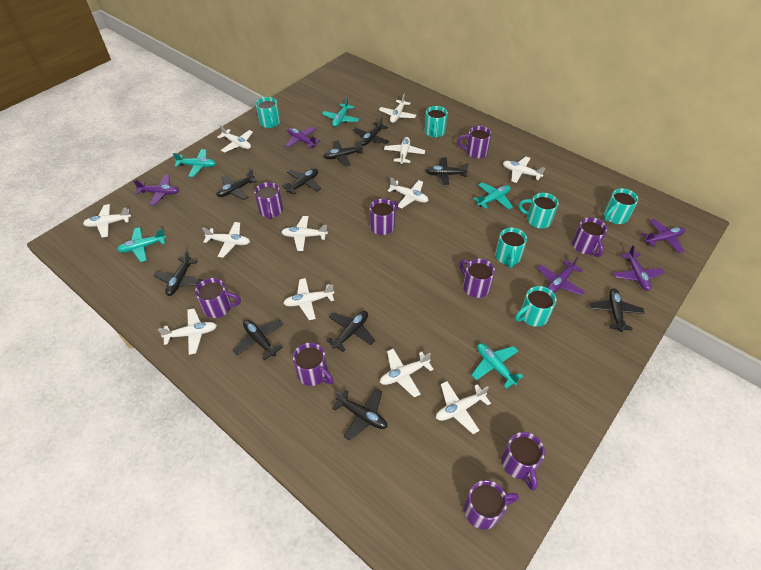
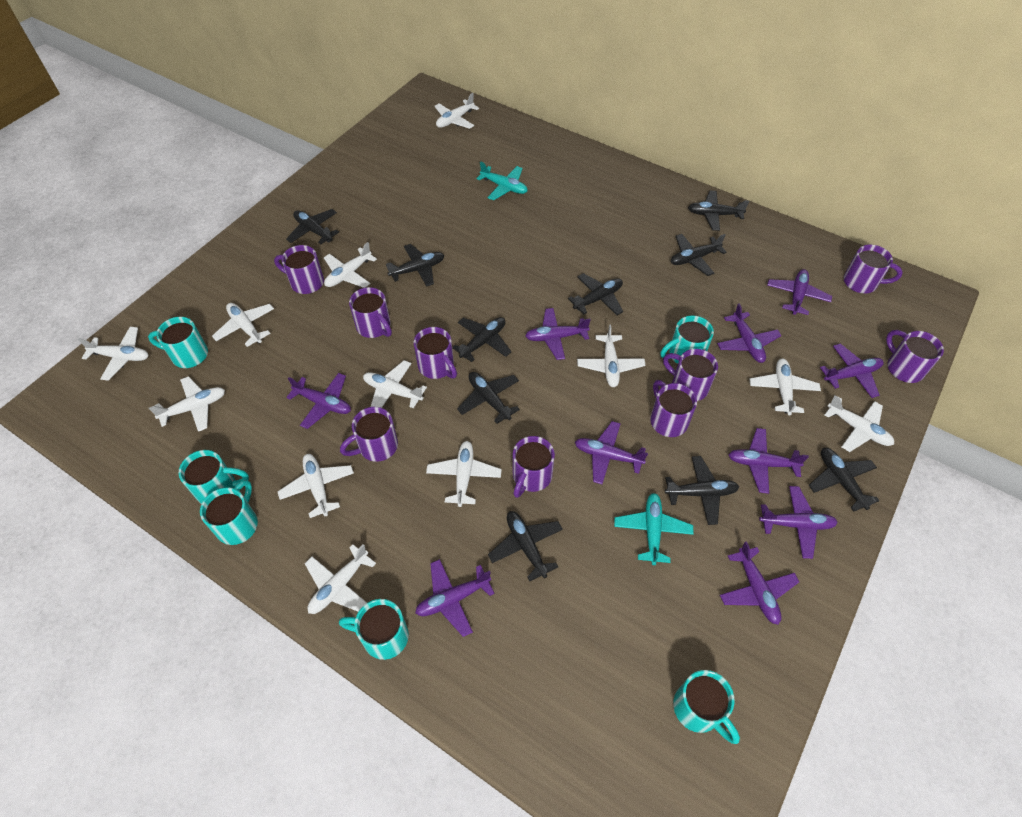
purple plane: 5 -> 10
turquoise plane: 5 -> 2

